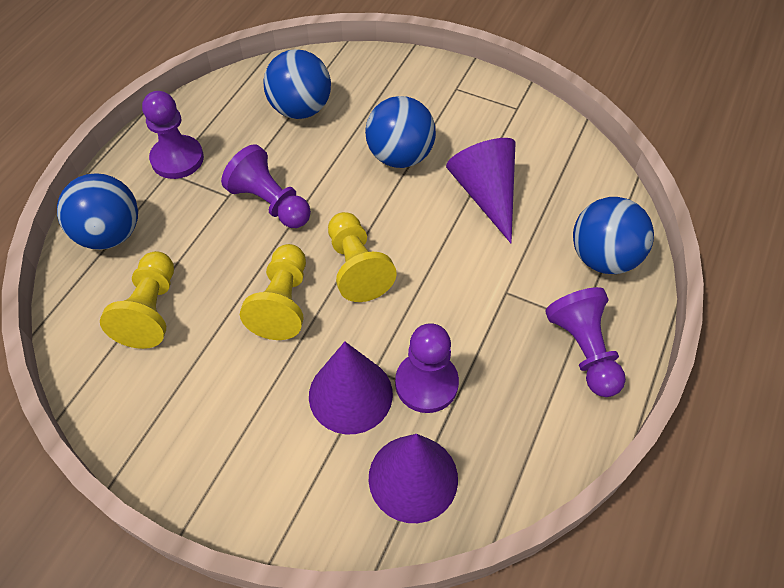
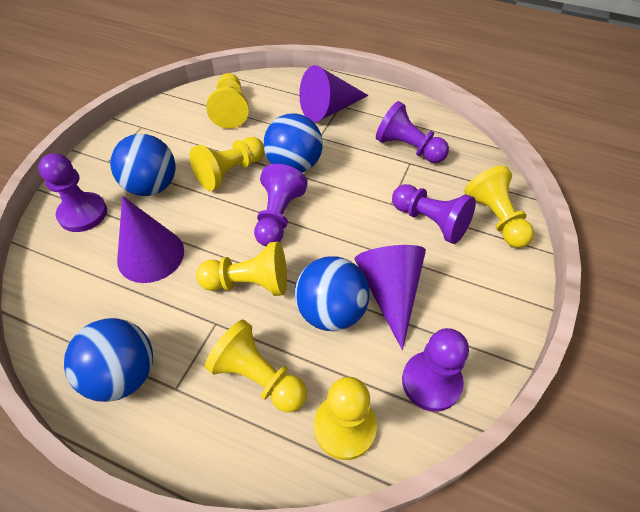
purple pawn: 4 -> 5
yellow pawn: 3 -> 6

